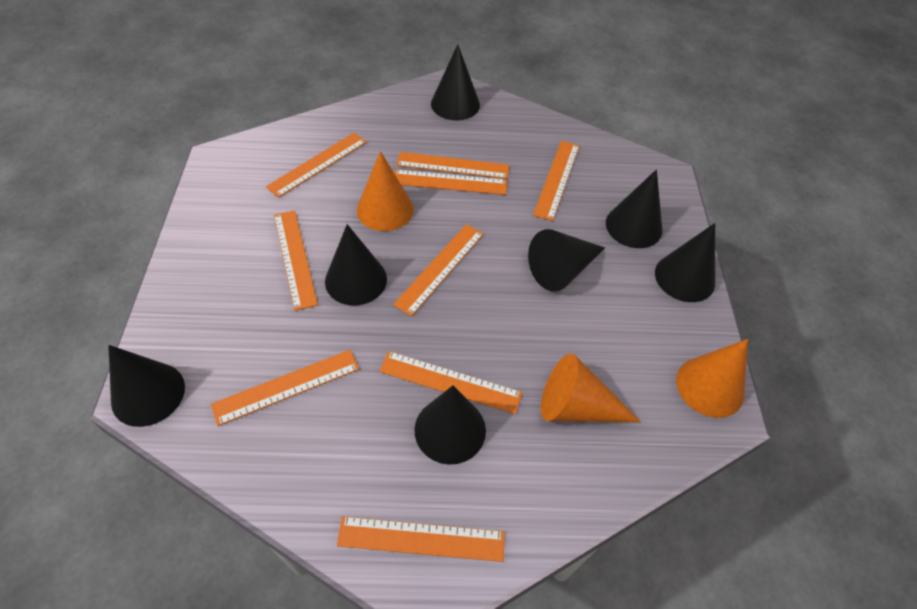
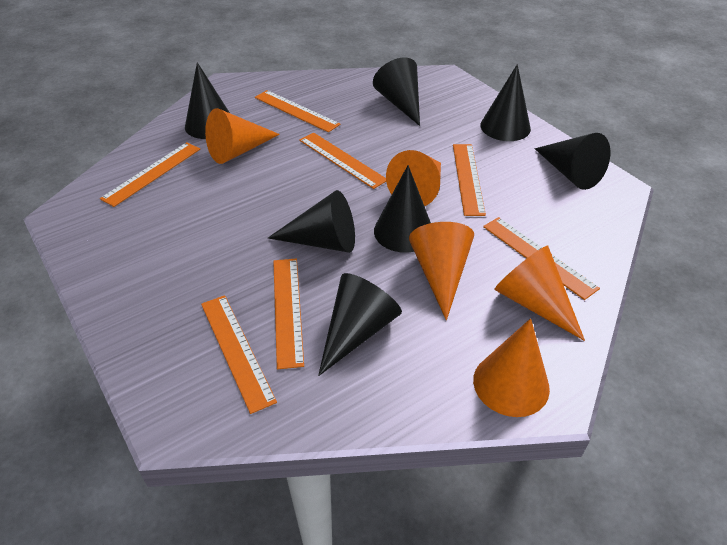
orange cone: 3 -> 5
orange ruler: 9 -> 7

